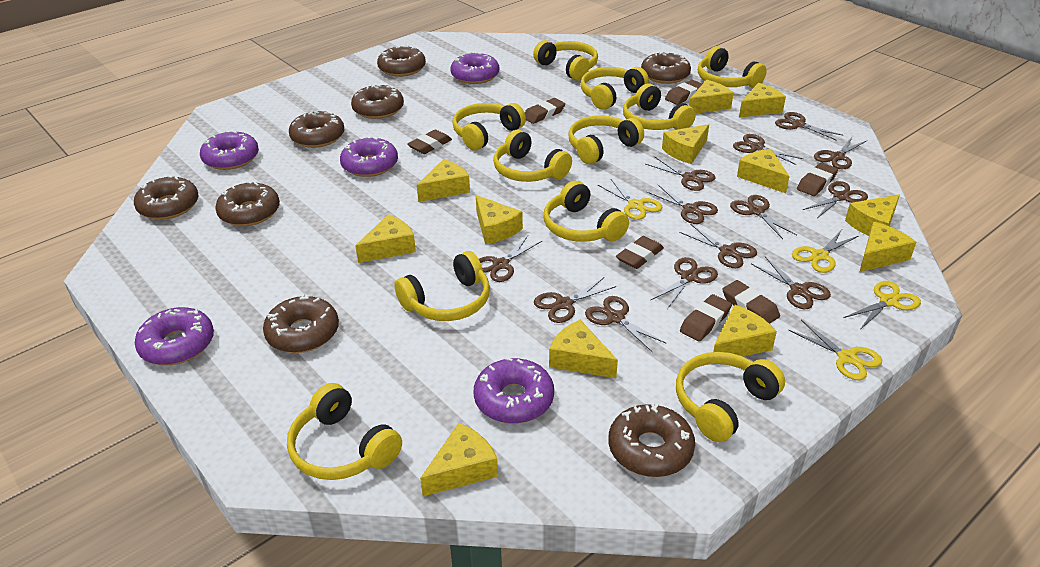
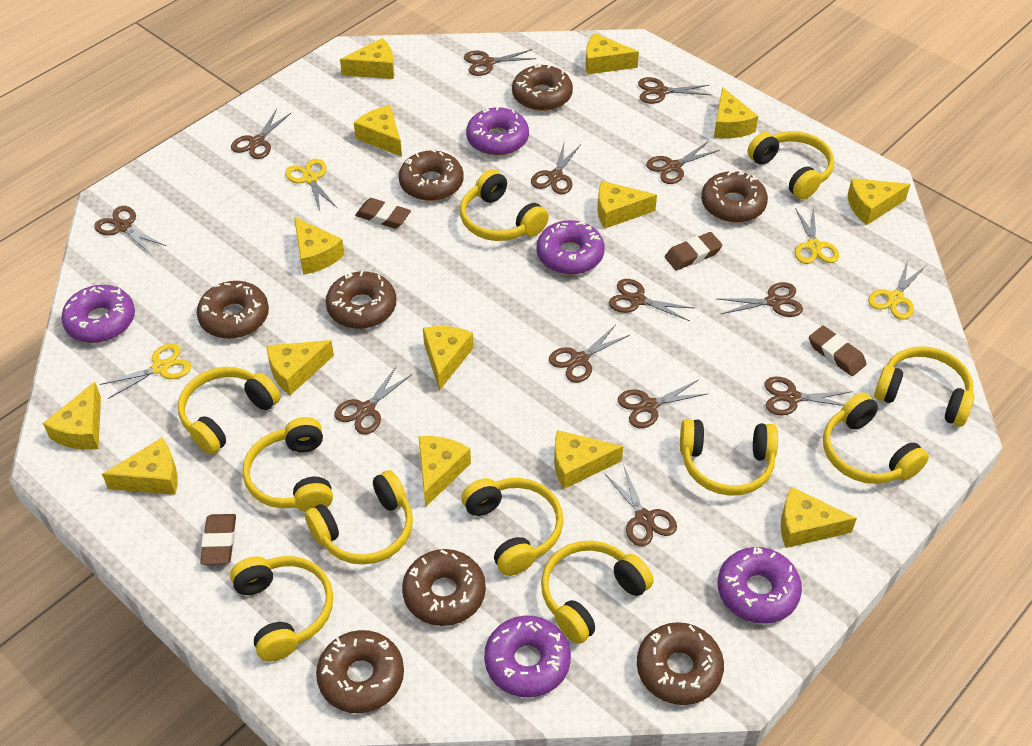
brown eraser: 7 -> 4
yellow cheese: 12 -> 14

